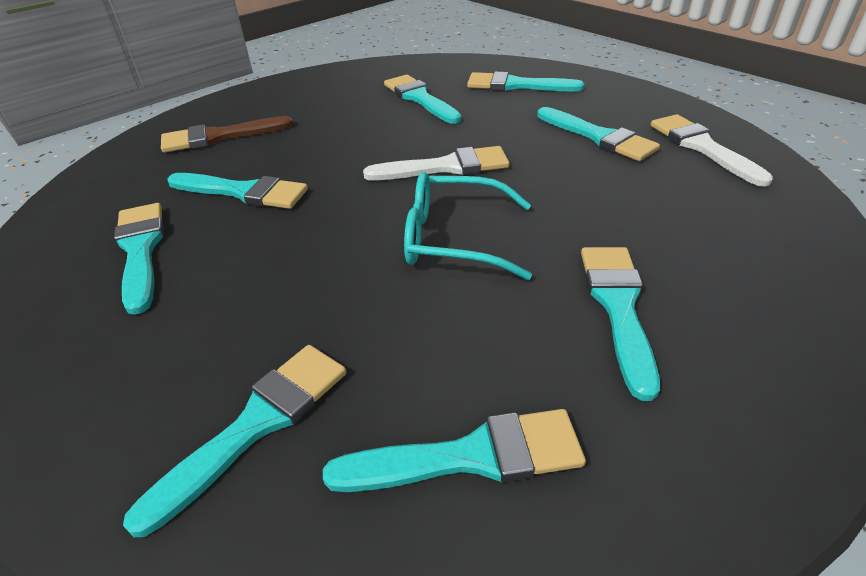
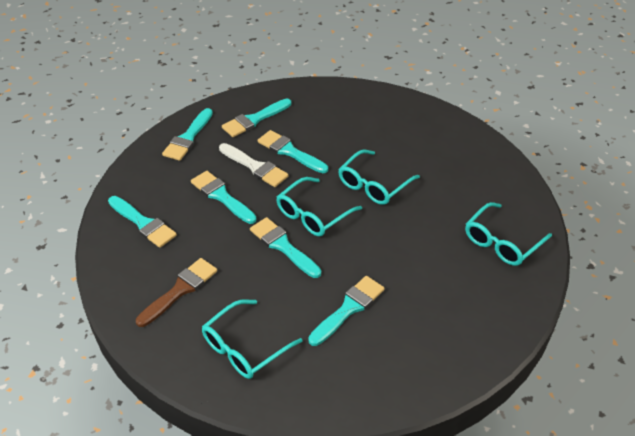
turquoise brush: 8 -> 7
turquoise glasses: 1 -> 4
white brush: 2 -> 1

